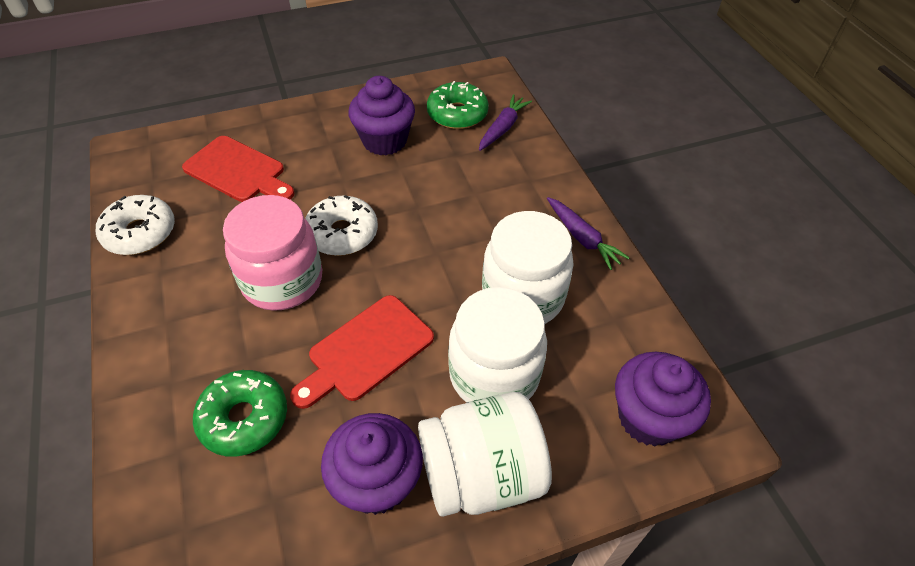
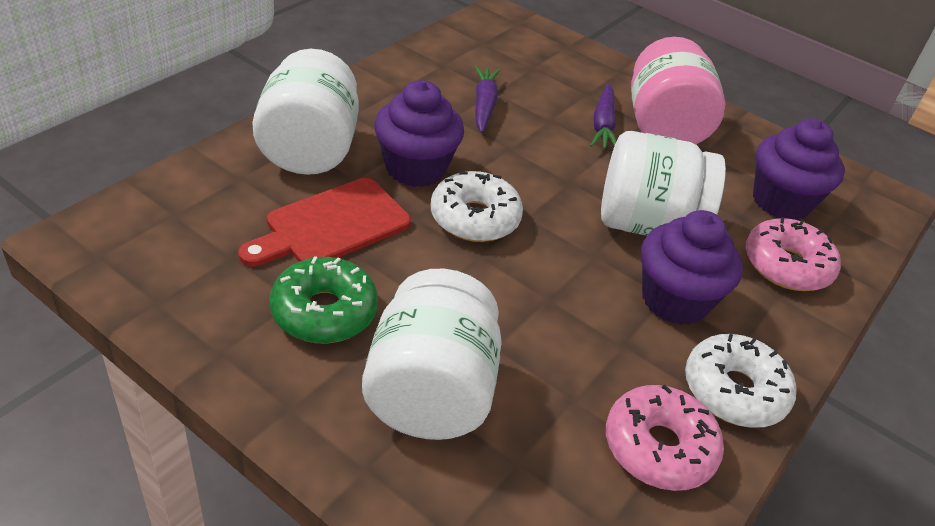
green donut: 2 -> 1
pink donut: 0 -> 2
red cutting board: 2 -> 1

